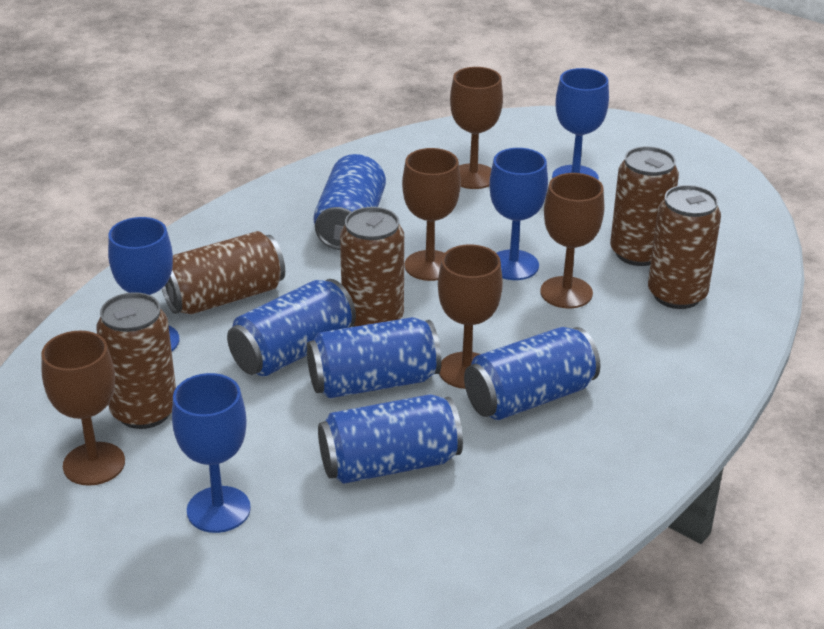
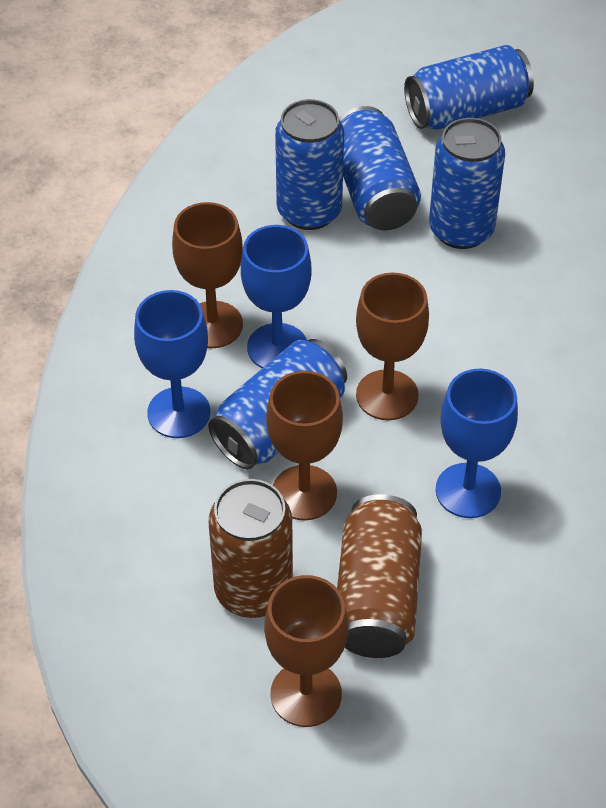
blue goblet: 4 -> 3
brown can: 5 -> 2
brown goblet: 5 -> 4

